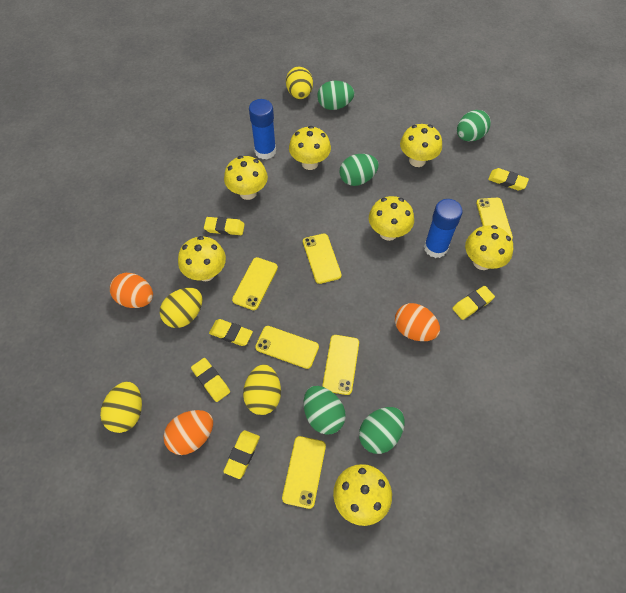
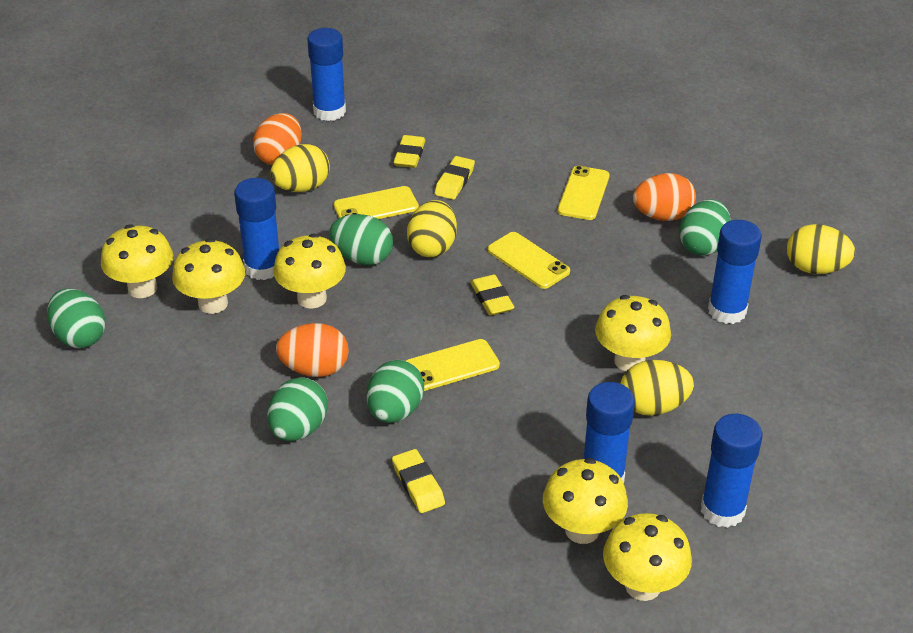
blue glue stick: 2 -> 5
yellow eraser: 6 -> 4
yellow mushroom: 7 -> 6
yellow phone: 6 -> 4

